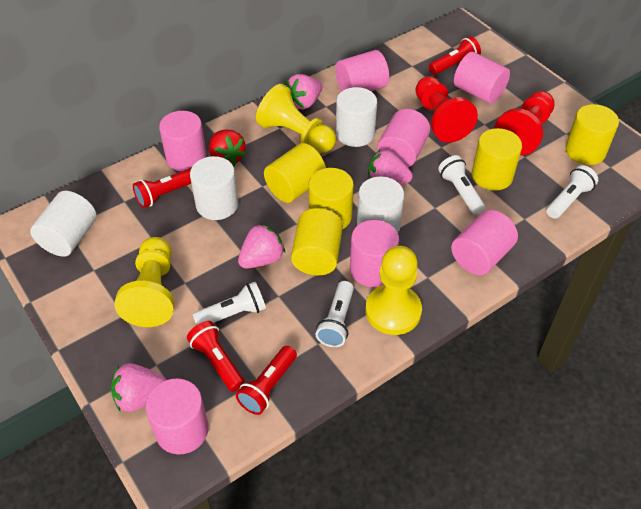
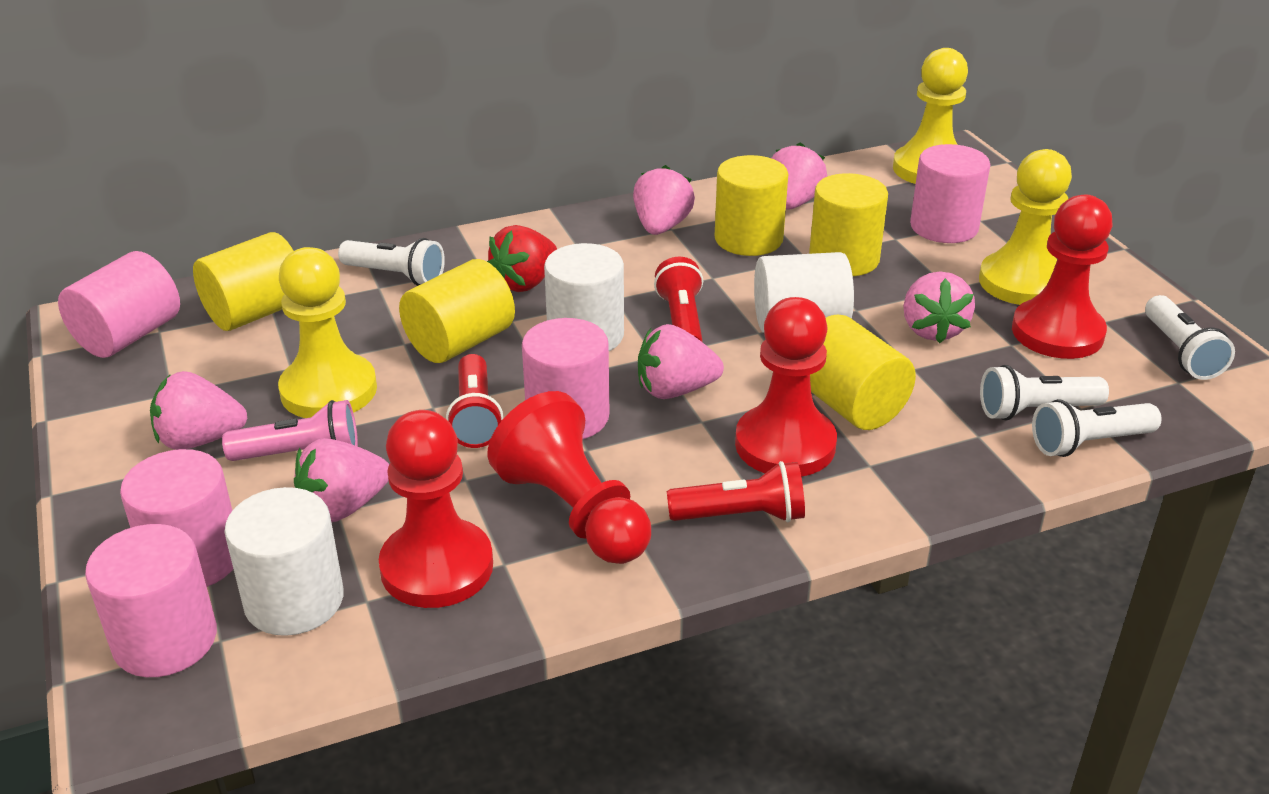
pink cylinder: 7 -> 5
pink flashlight: 0 -> 1
pink strawberry: 4 -> 6
red flashlight: 4 -> 3
red pawn: 2 -> 4
white cylinder: 4 -> 3

